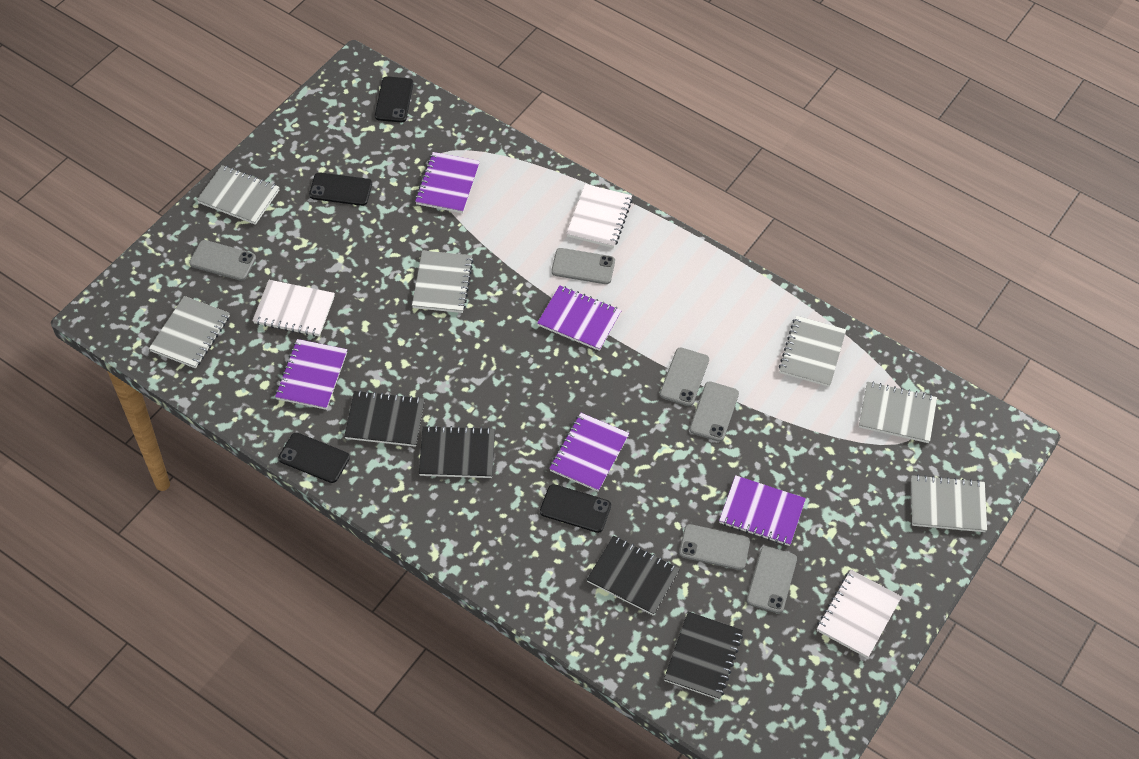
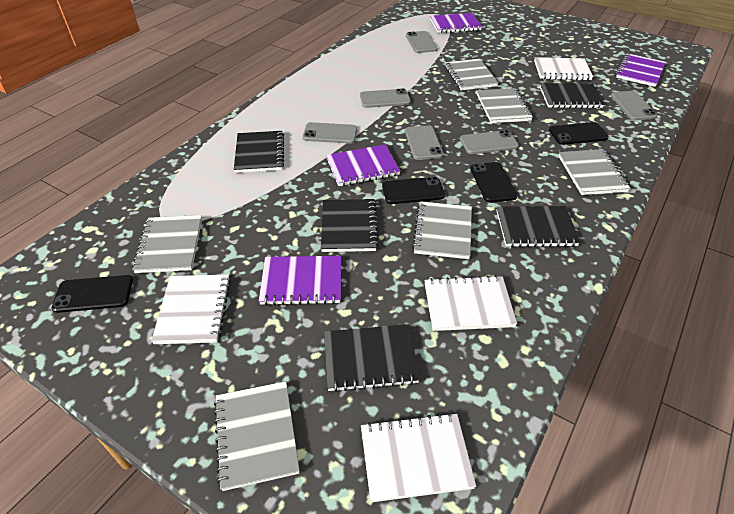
black notebook: 4 -> 5
purple notebook: 5 -> 4
white notebook: 3 -> 4

